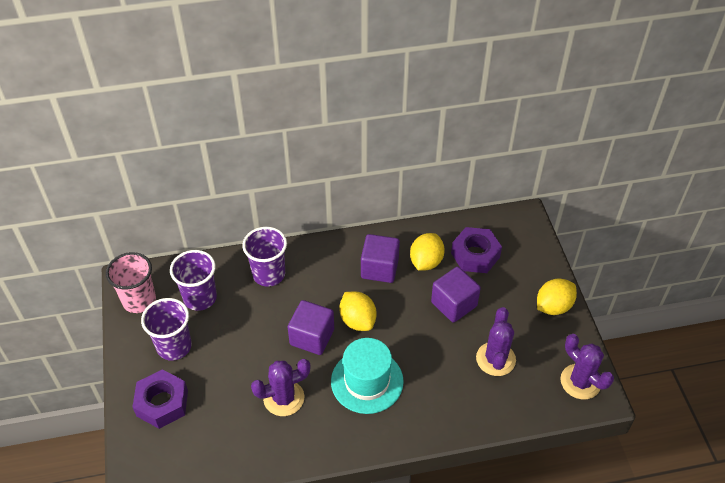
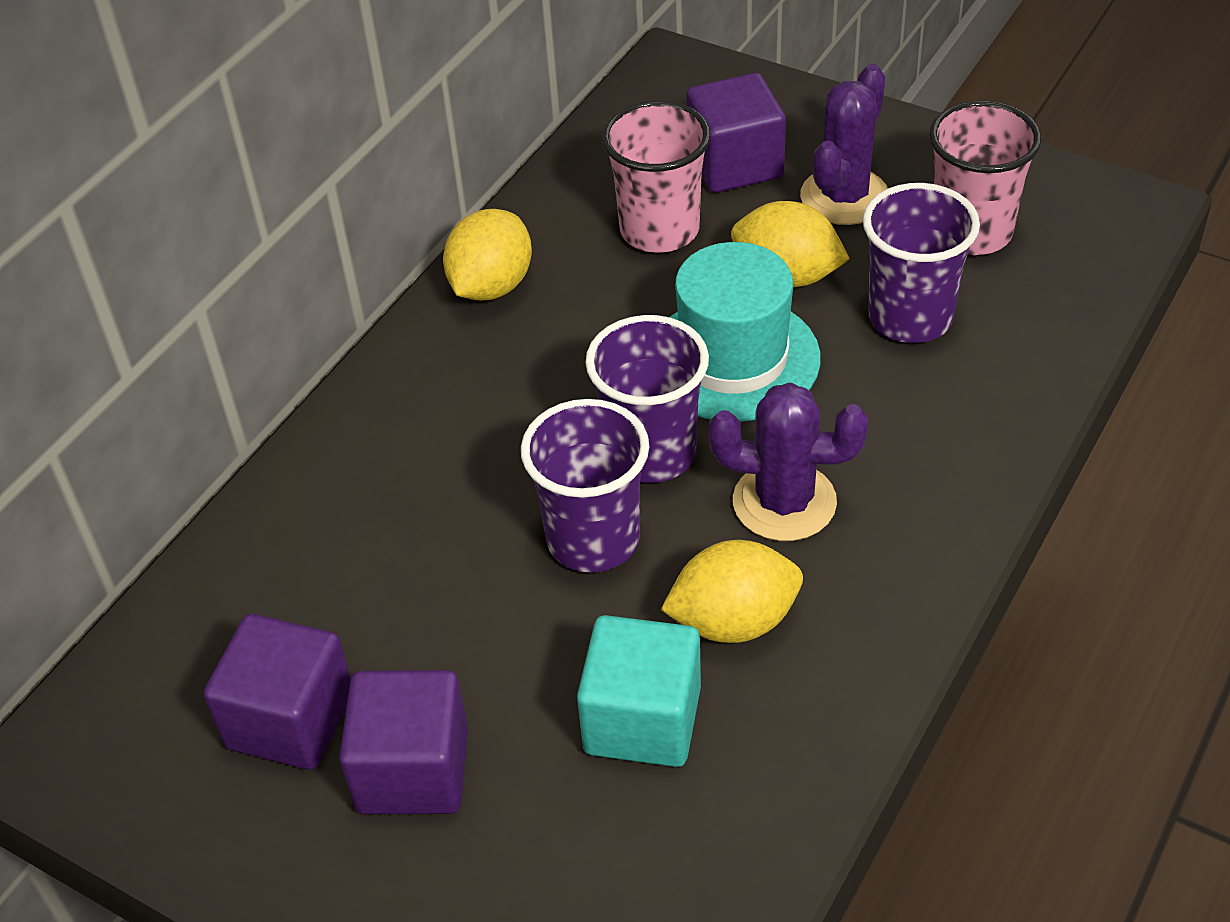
pink cup: 1 -> 2
purple cactus: 3 -> 2
purple nut: 2 -> 0
turquoise cube: 0 -> 1

